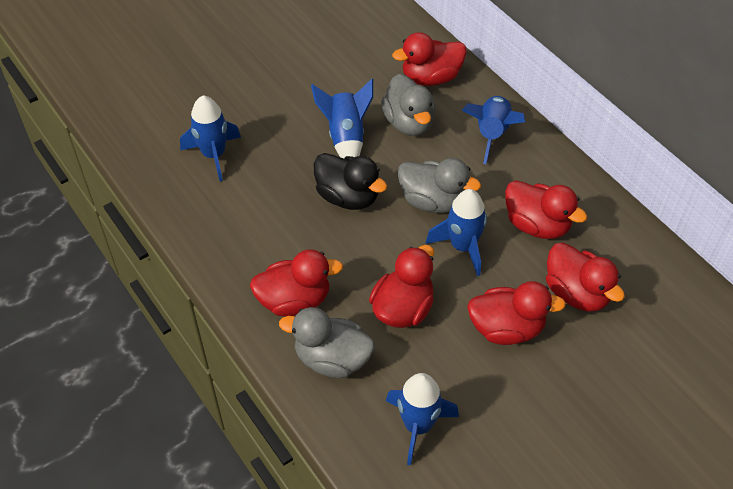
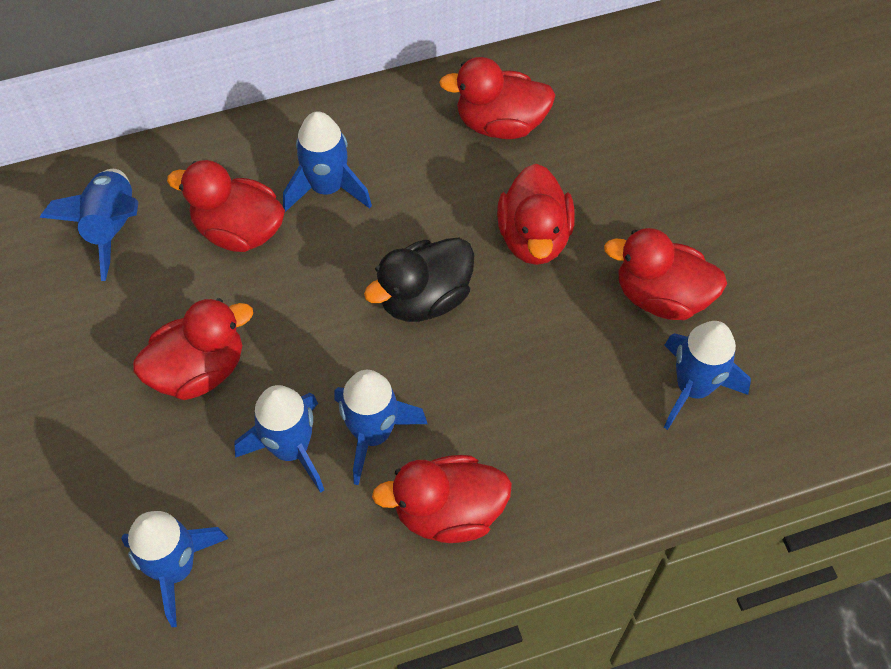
blue rocket: 5 -> 6
grey duck: 3 -> 0

